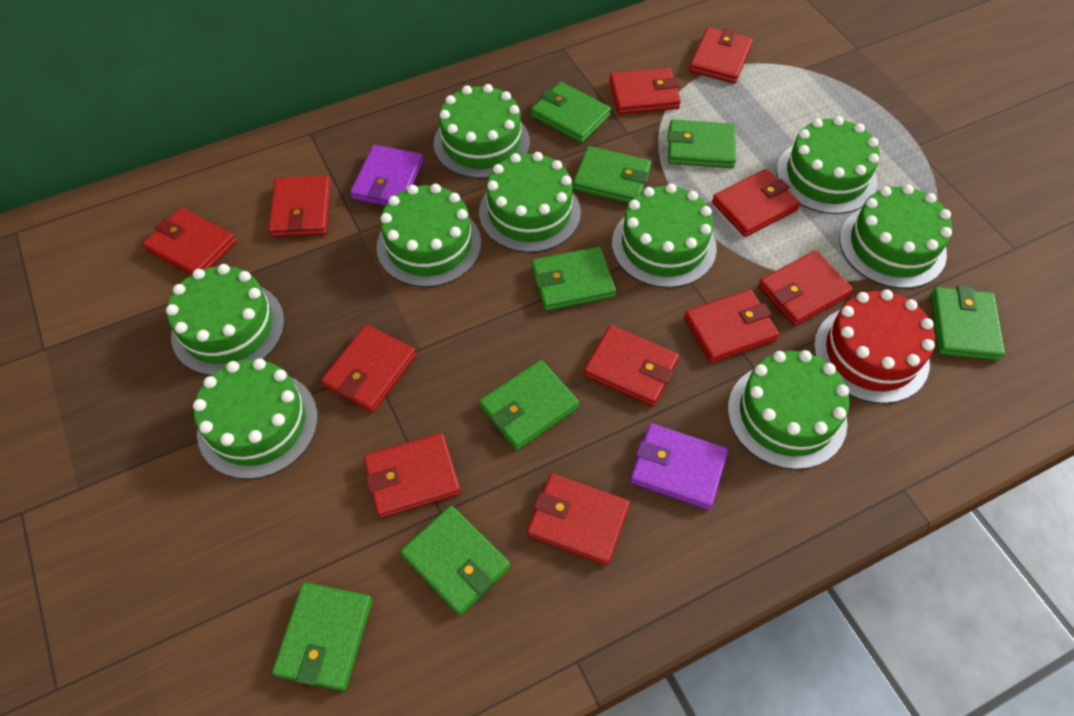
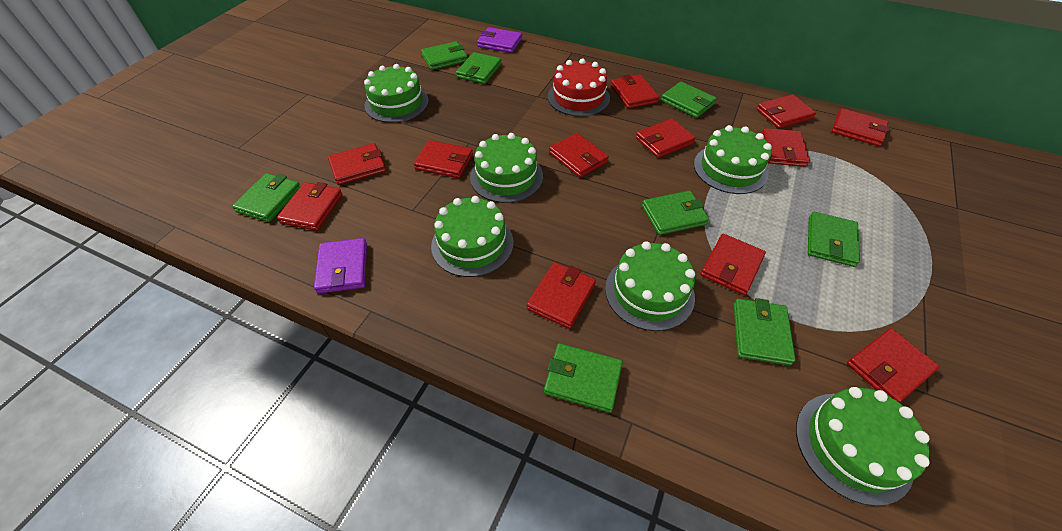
green cake: 9 -> 6
red wallet: 11 -> 12

